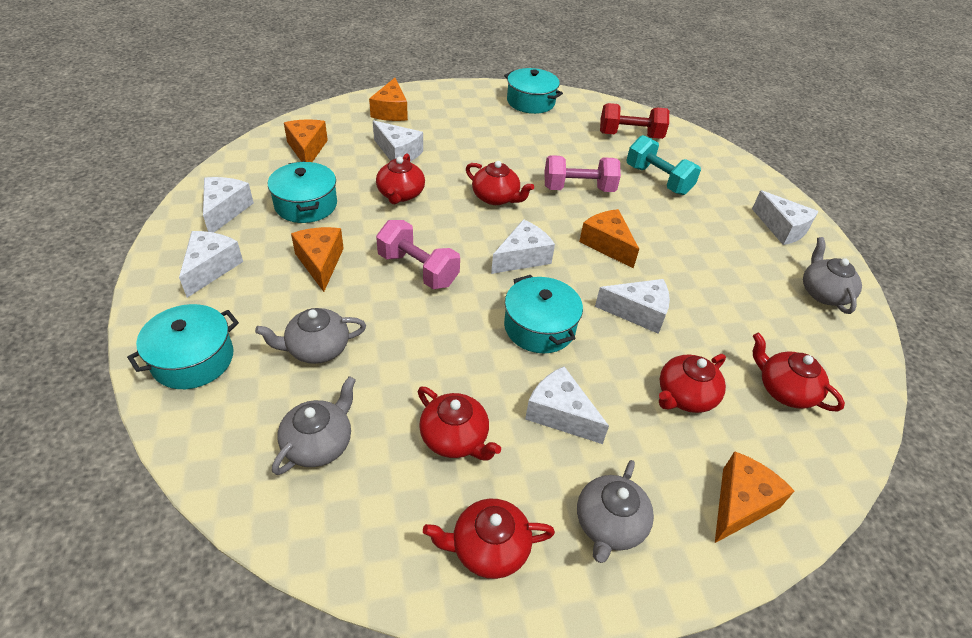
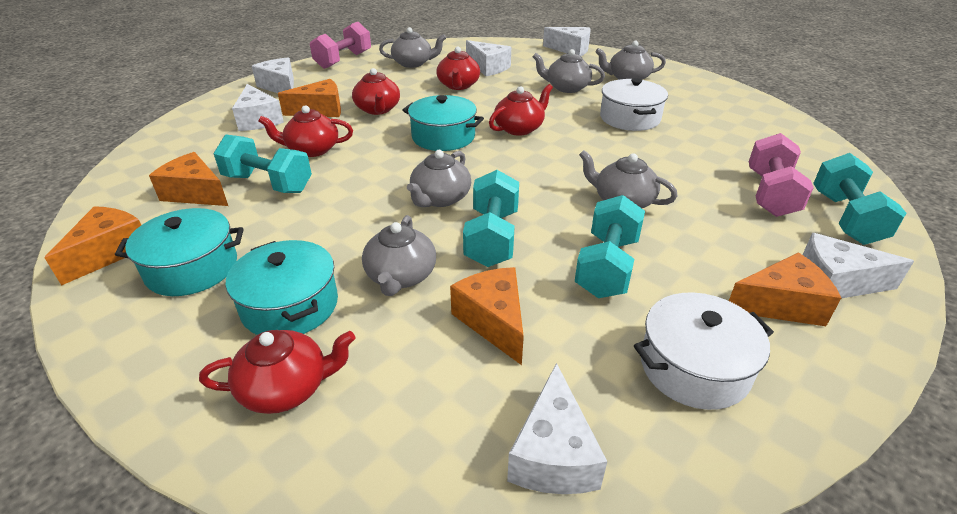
grey teapot: 4 -> 6
red dumbbell: 1 -> 0
red teapot: 6 -> 5
turquoise dumbbell: 1 -> 4
turquoise pot: 4 -> 3
white cheese: 7 -> 6
white pot: 0 -> 2

